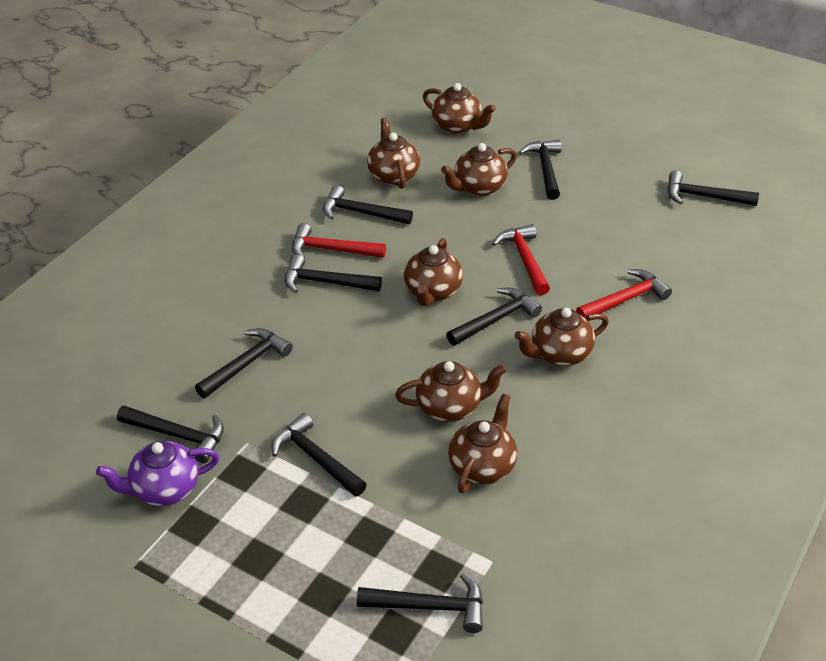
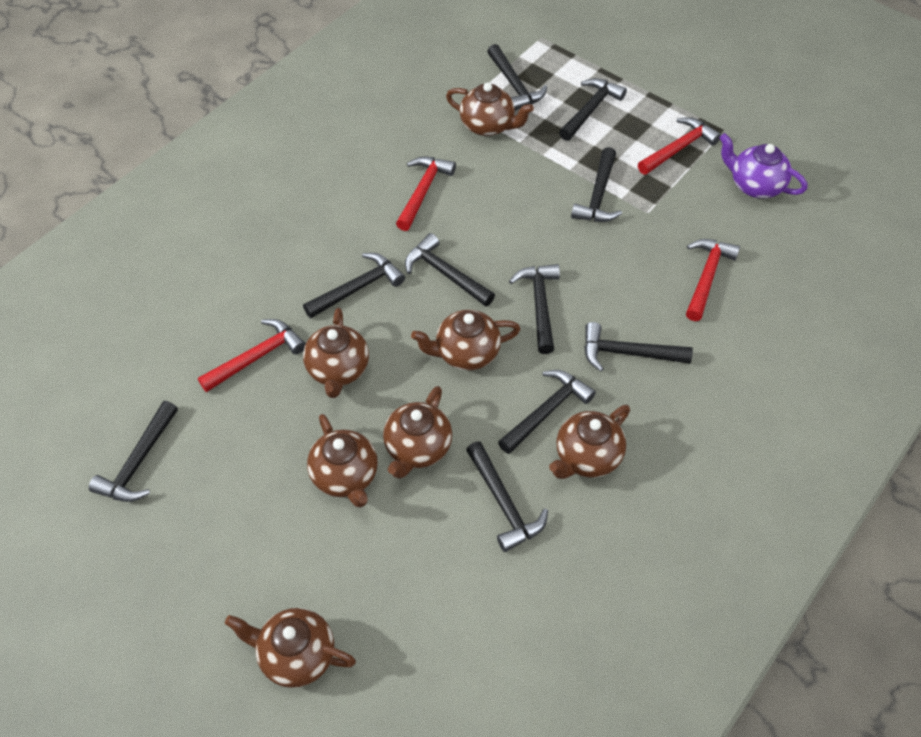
black hammer: 9 -> 10
red hammer: 3 -> 4

